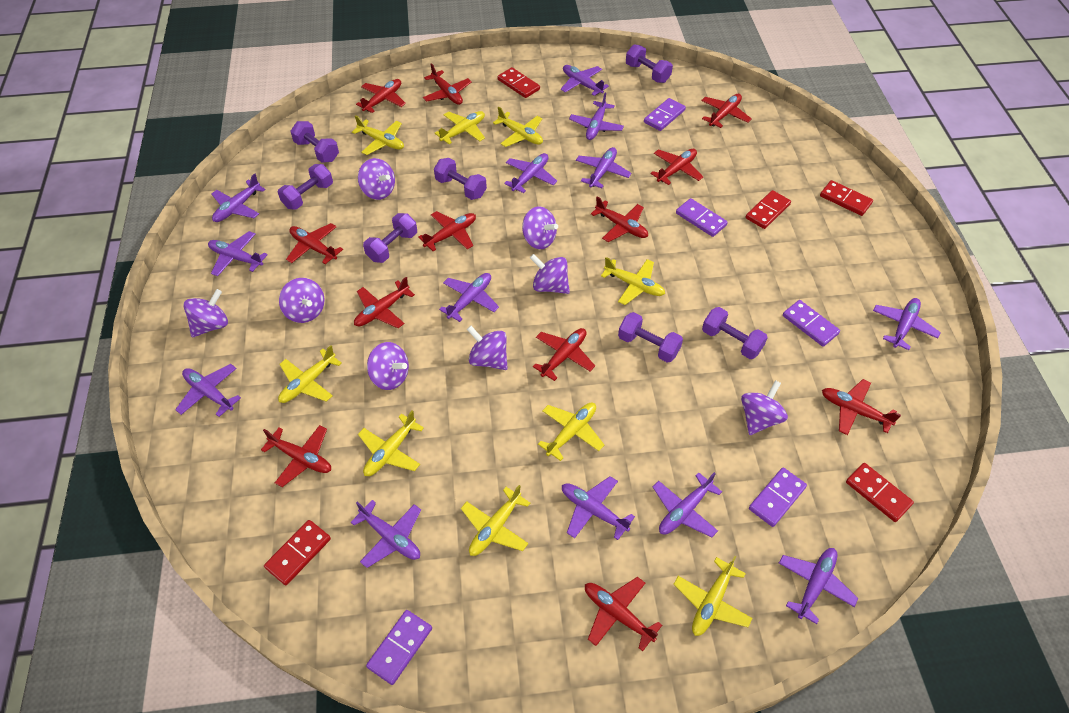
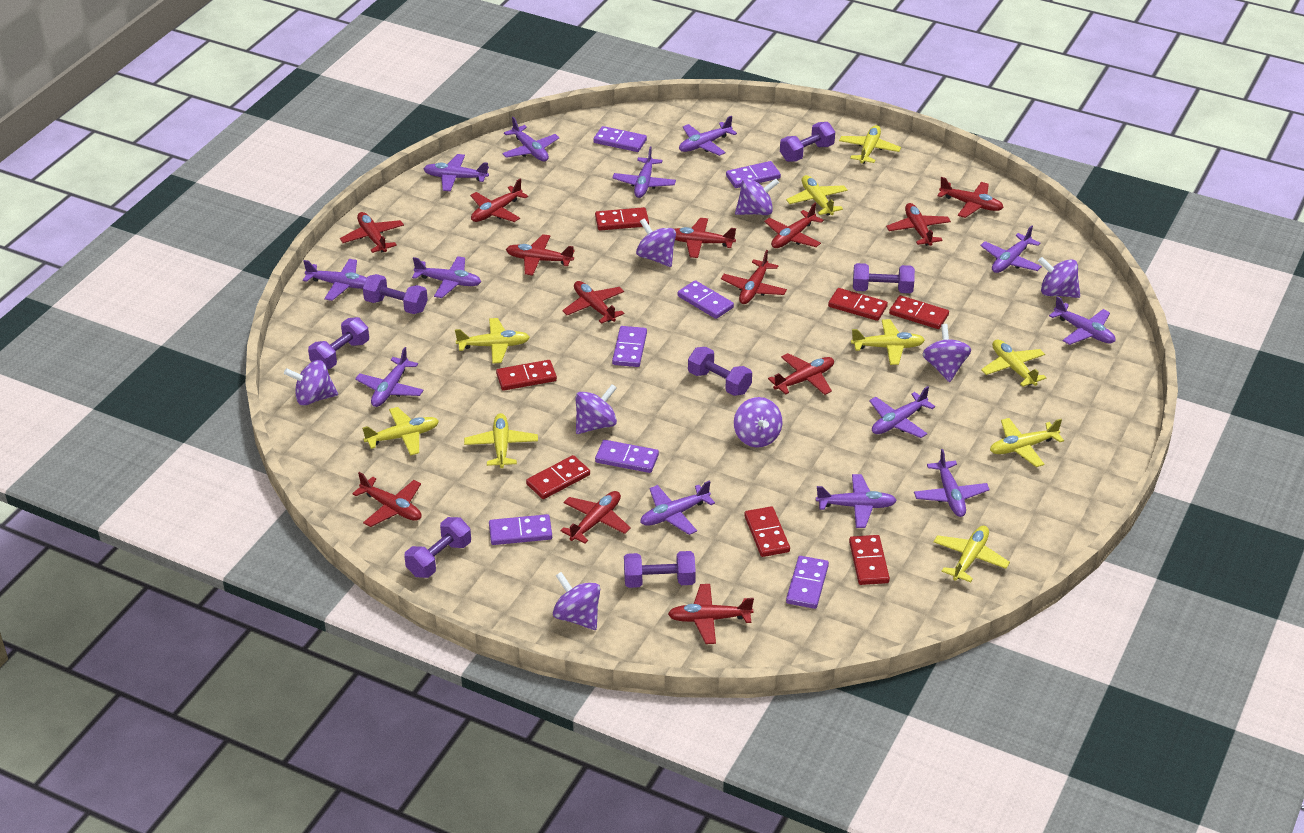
purple domino: 5 -> 7
red domino: 5 -> 7
red plane: 12 -> 13

